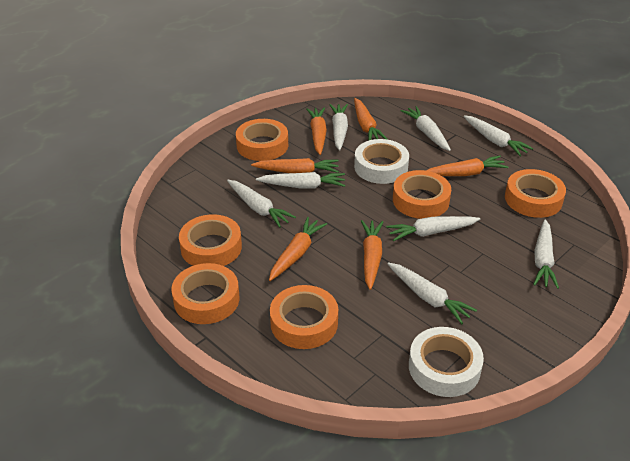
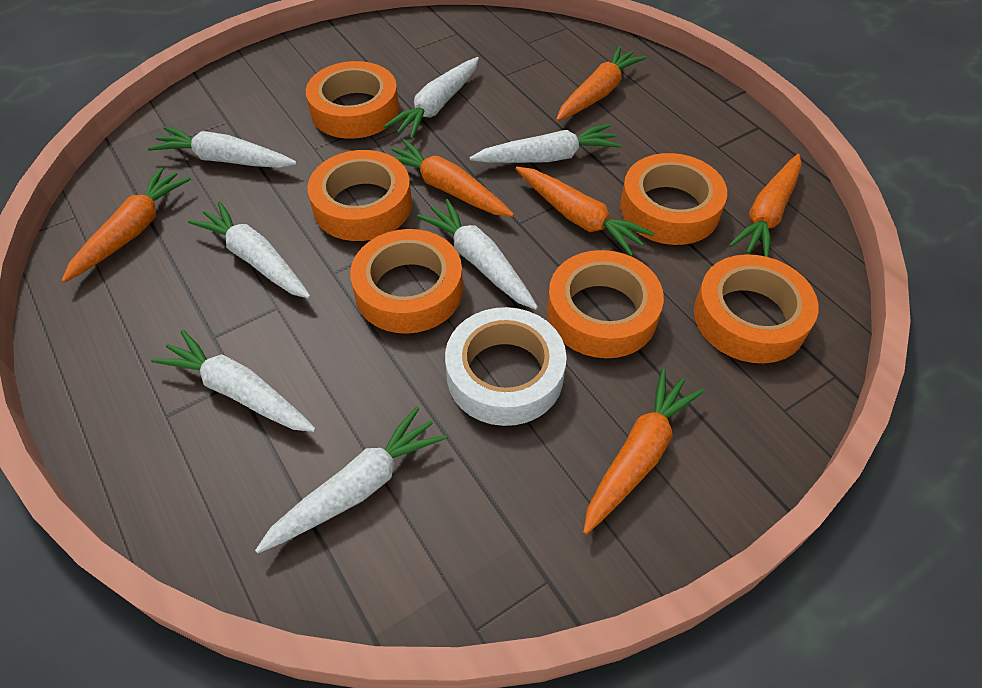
white carrot: 8 -> 7
white tape: 2 -> 1

